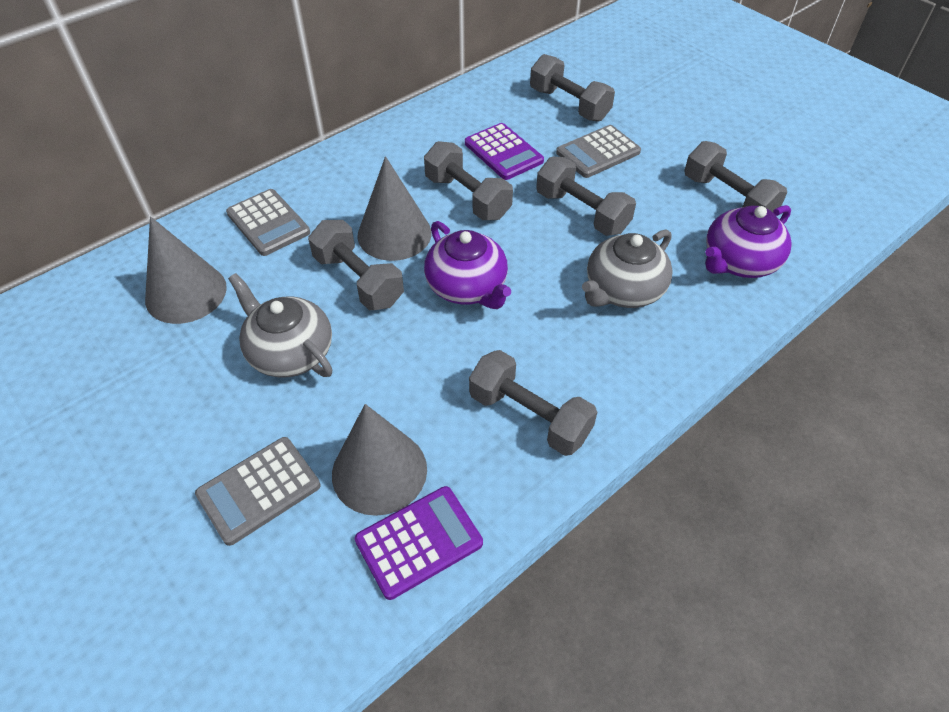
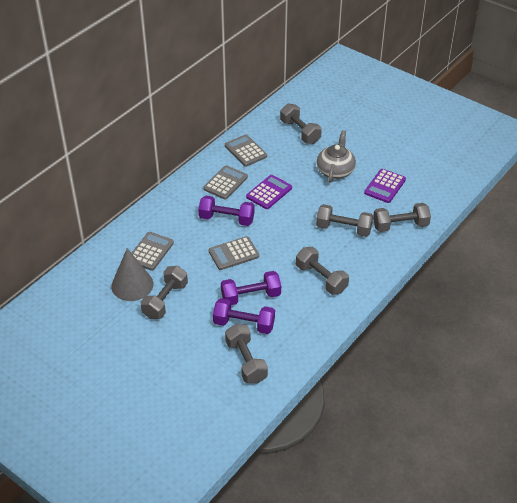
grey calculator: 3 -> 4
grey cone: 3 -> 1
grey teapot: 2 -> 1
purple dumbbell: 0 -> 3
purple teapot: 2 -> 0

